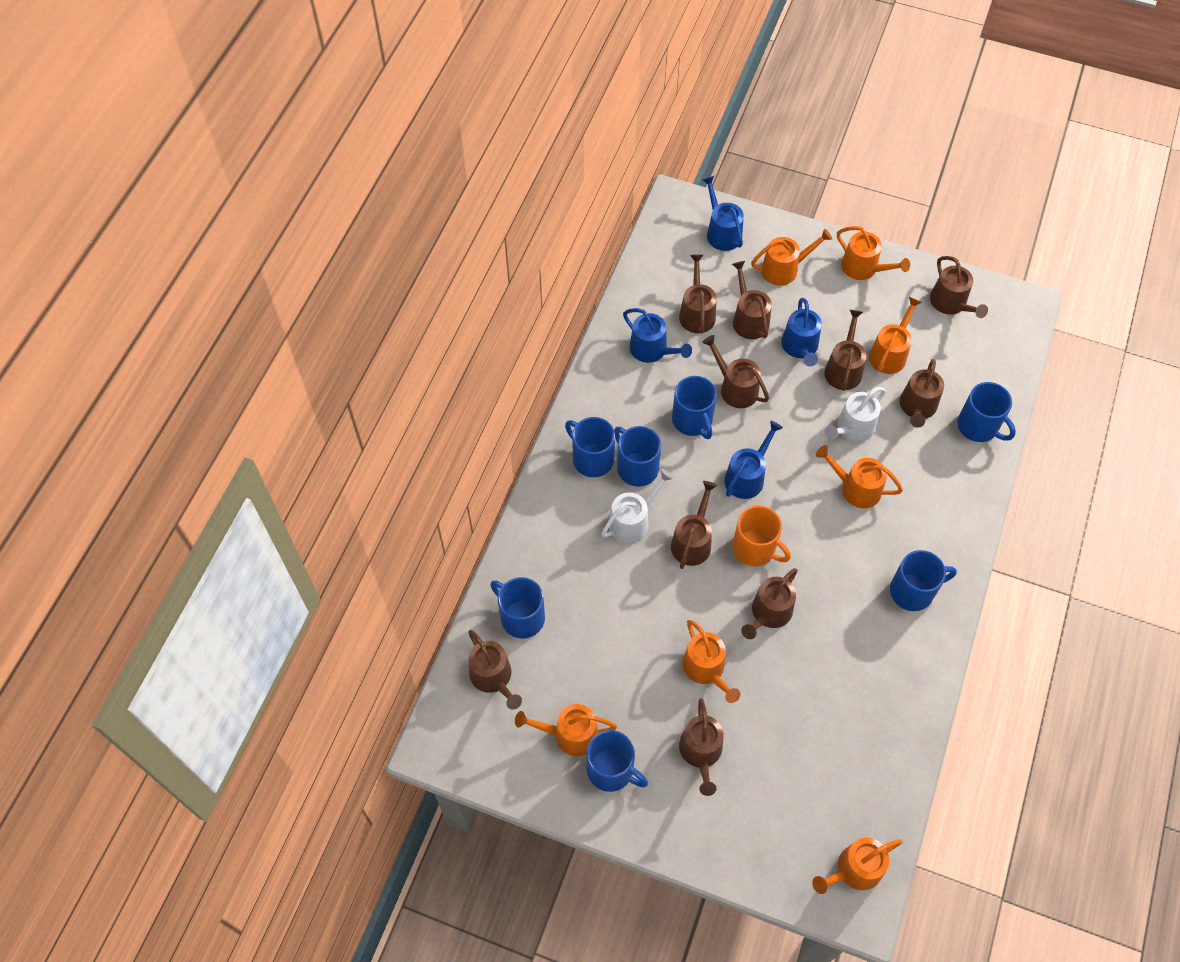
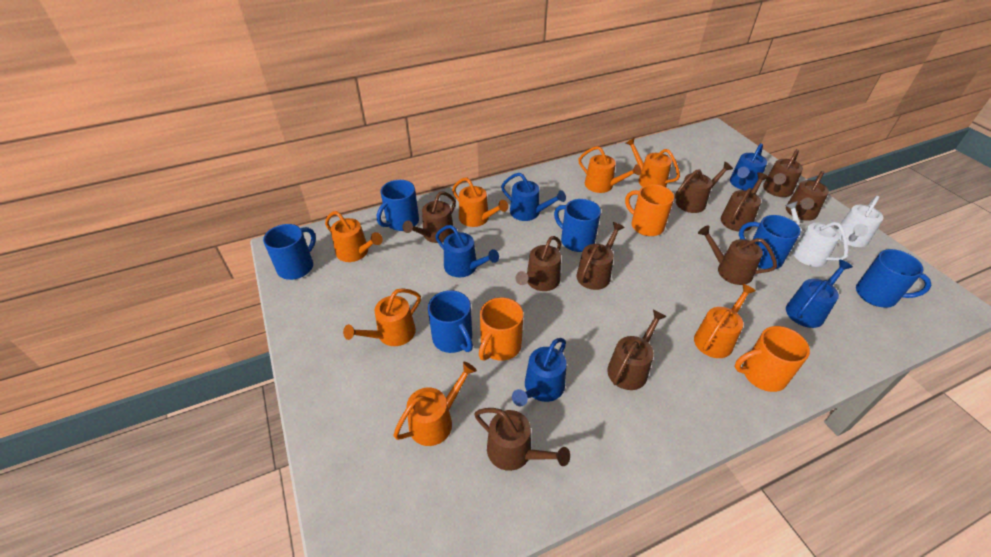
blue mug: 7 -> 6
blue watering can: 4 -> 5
orange mug: 1 -> 3

